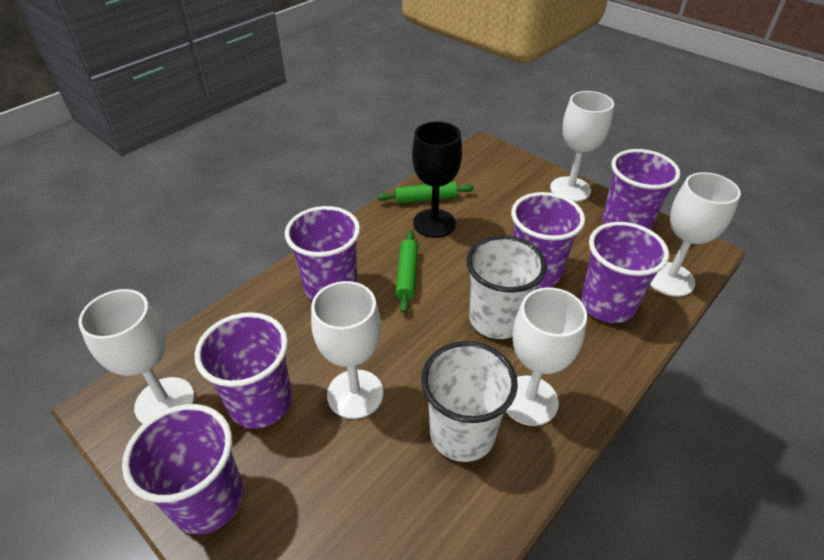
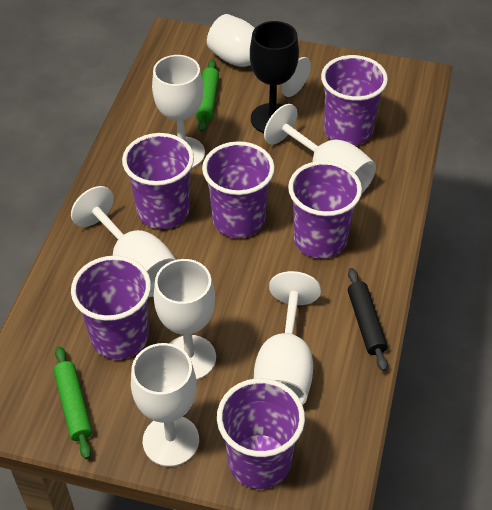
black rolling pin: 0 -> 1
white cup: 2 -> 0
white goblet: 5 -> 7

